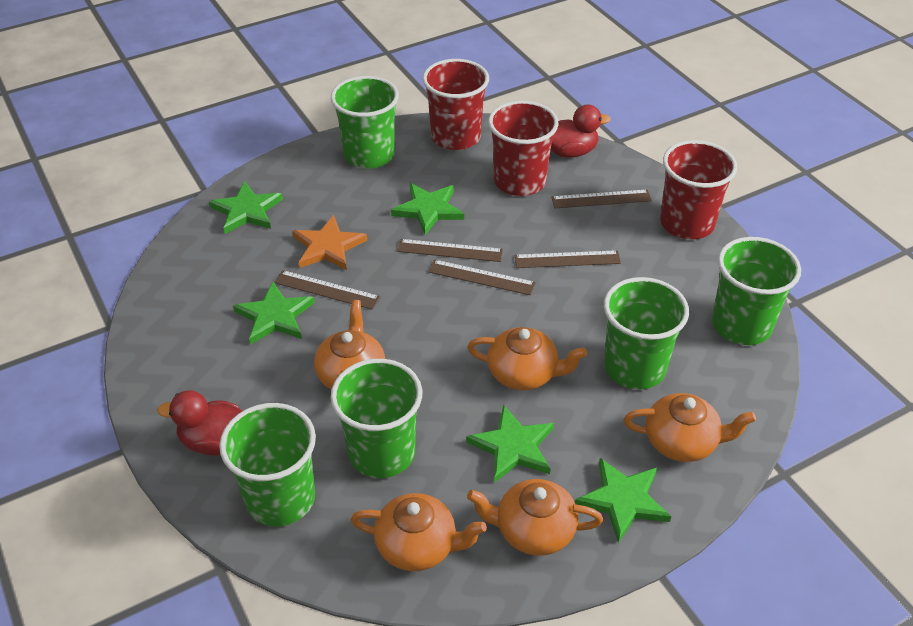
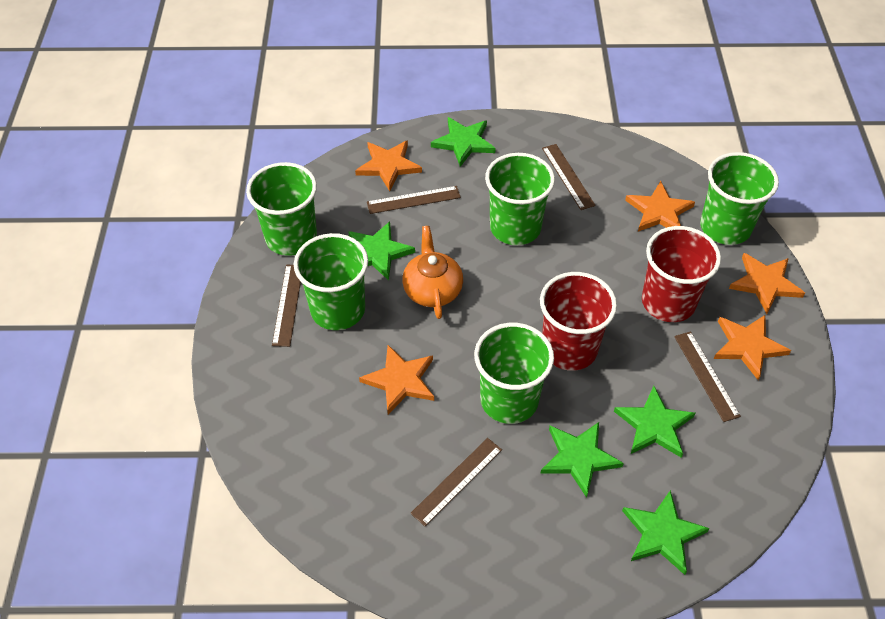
orange star: 1 -> 5
orange teapot: 5 -> 1
red cup: 3 -> 2
red duck: 2 -> 0

